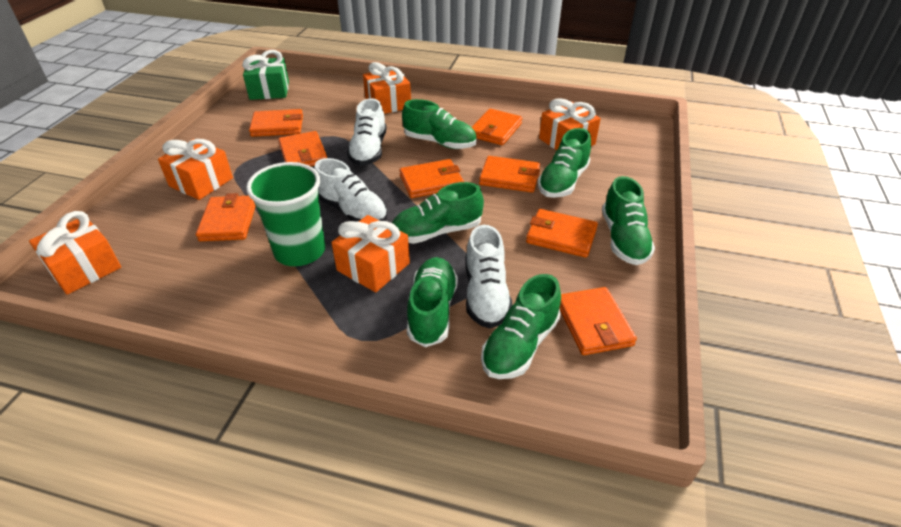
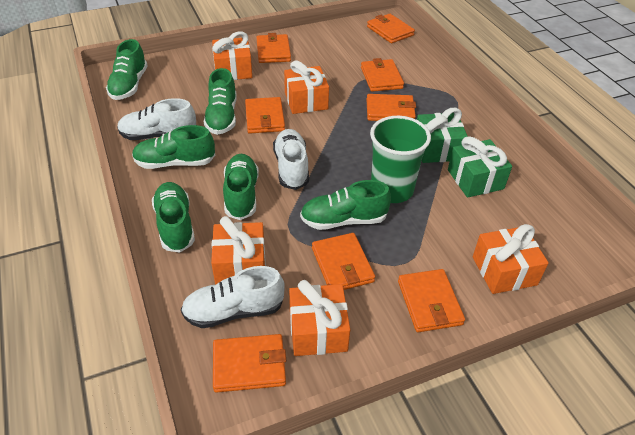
green gift: 1 -> 2

